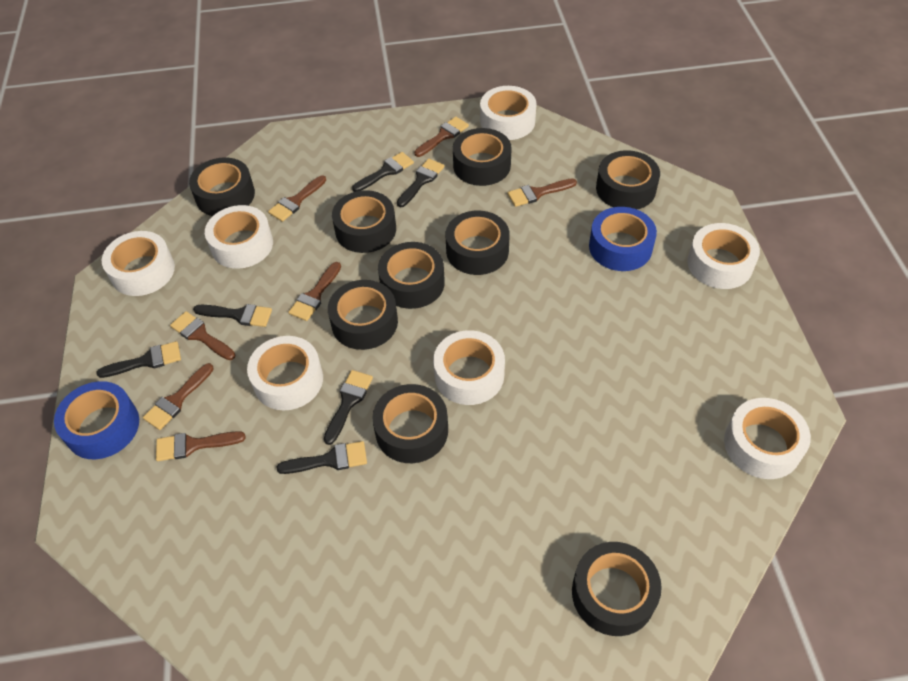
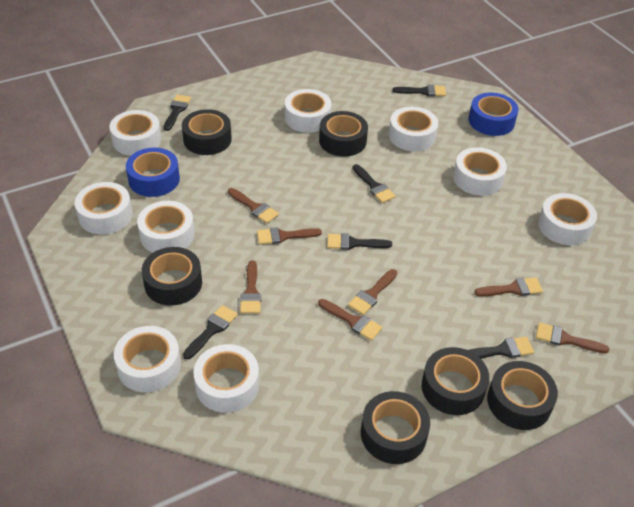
black tape: 9 -> 6
white tape: 7 -> 9

